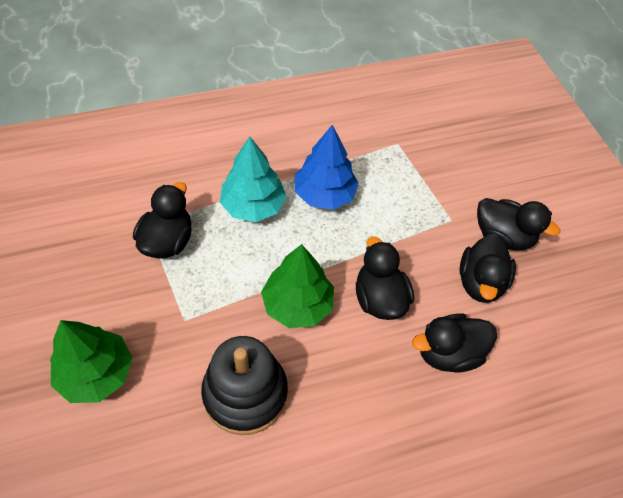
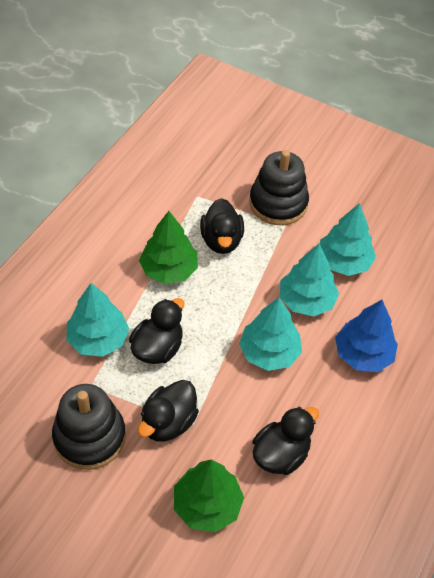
black duck: 5 -> 4
black stacking toy: 1 -> 2
turquoise tree: 1 -> 4

